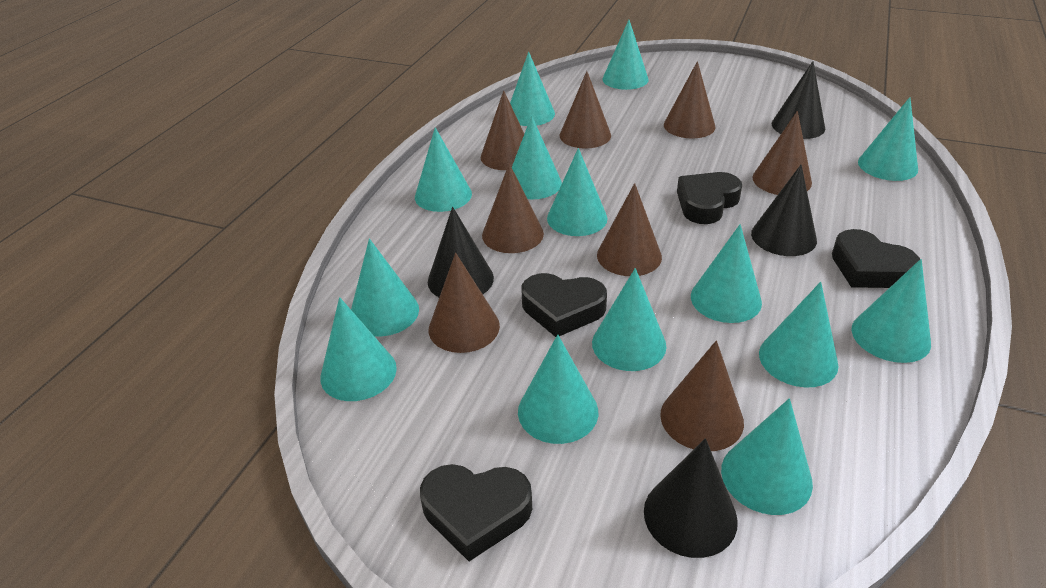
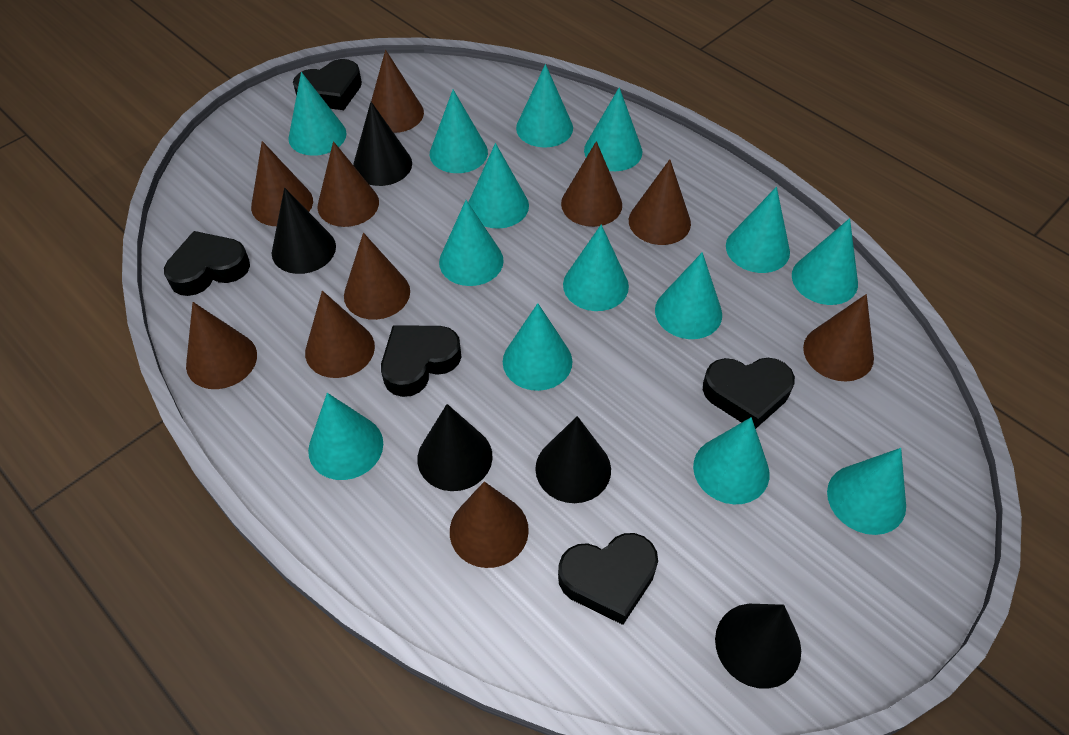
black cone: 4 -> 5
black heart: 4 -> 5
brown cone: 8 -> 10

